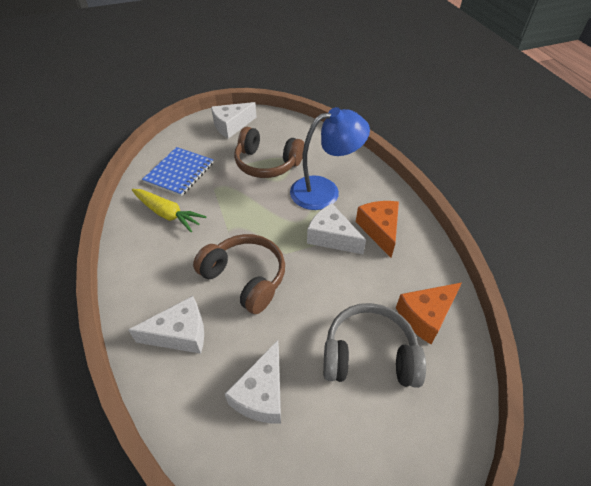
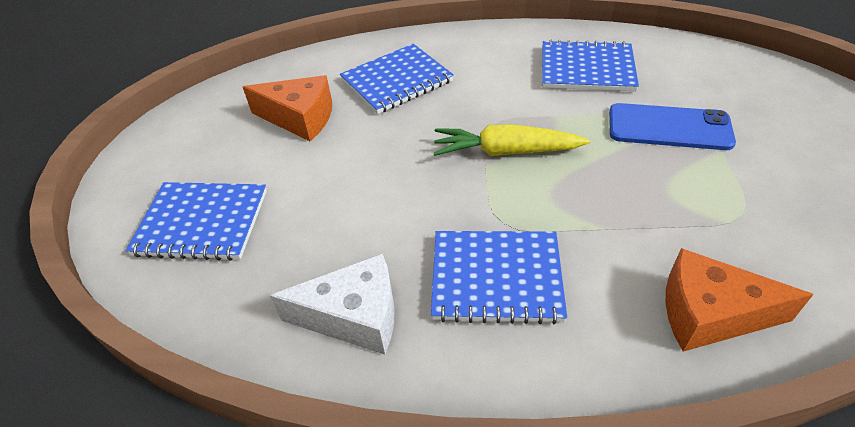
blue lamp: 1 -> 0
blue notebook: 1 -> 4
blue phone: 0 -> 1
brown headphones: 2 -> 0
grey headphones: 1 -> 0
white cheese: 4 -> 1

